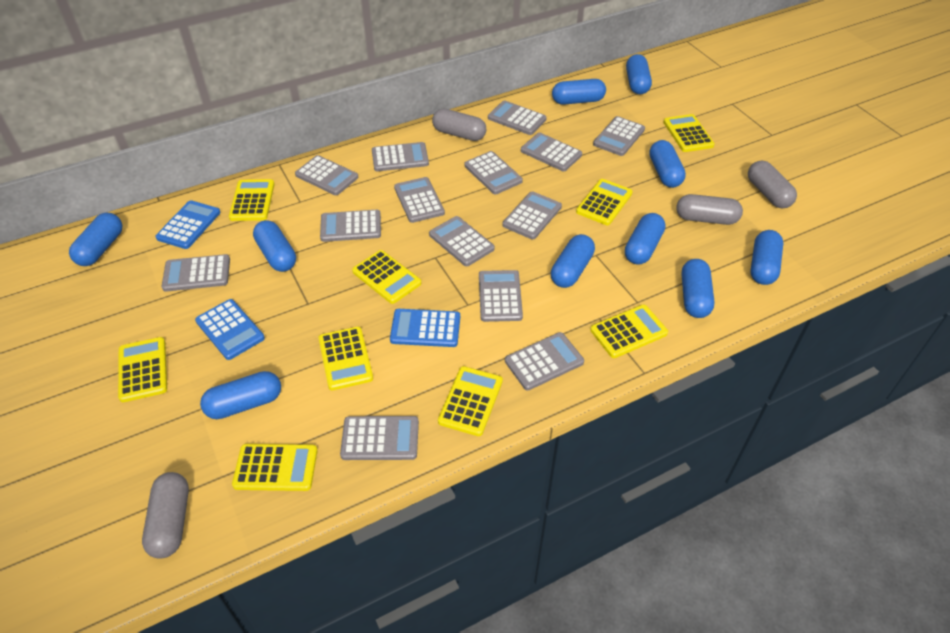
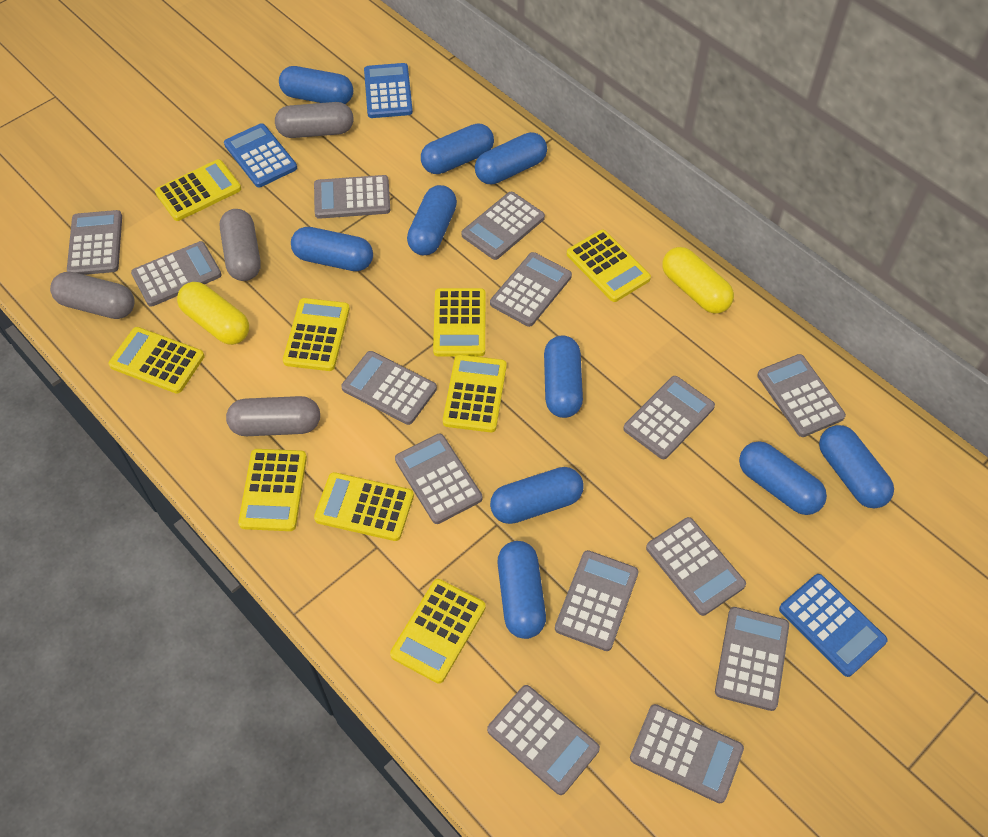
yellow capsule: 0 -> 2

